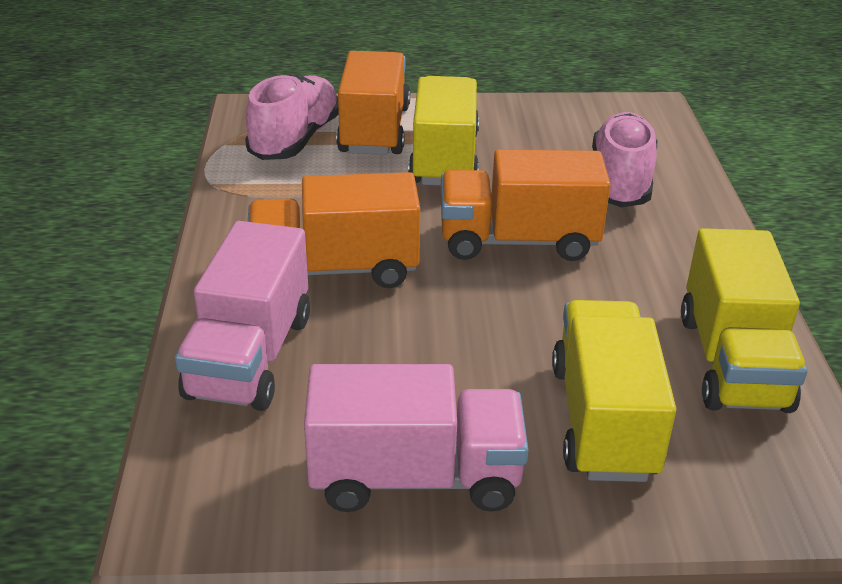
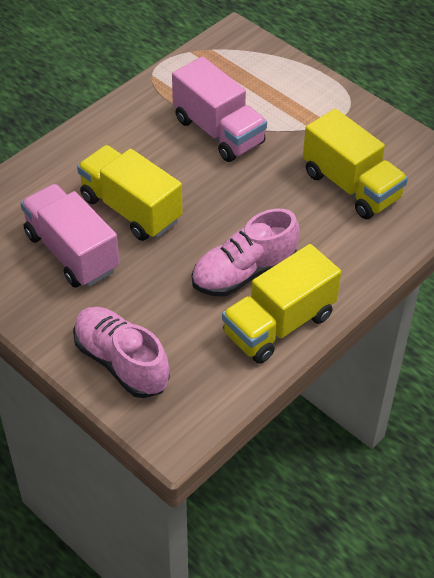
orange truck: 3 -> 0

